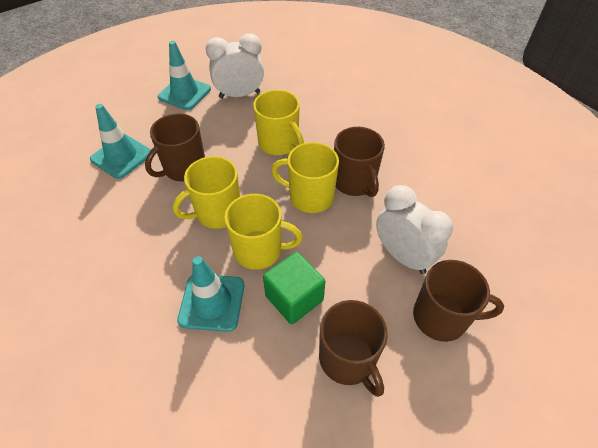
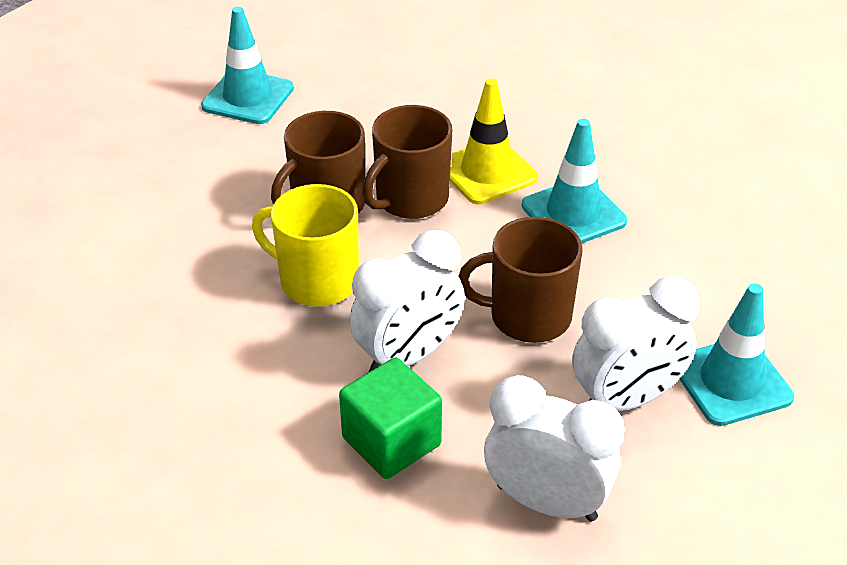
brown mug: 4 -> 3
white clock: 2 -> 3
yellow mug: 4 -> 1
yellow traffic cone: 0 -> 1

